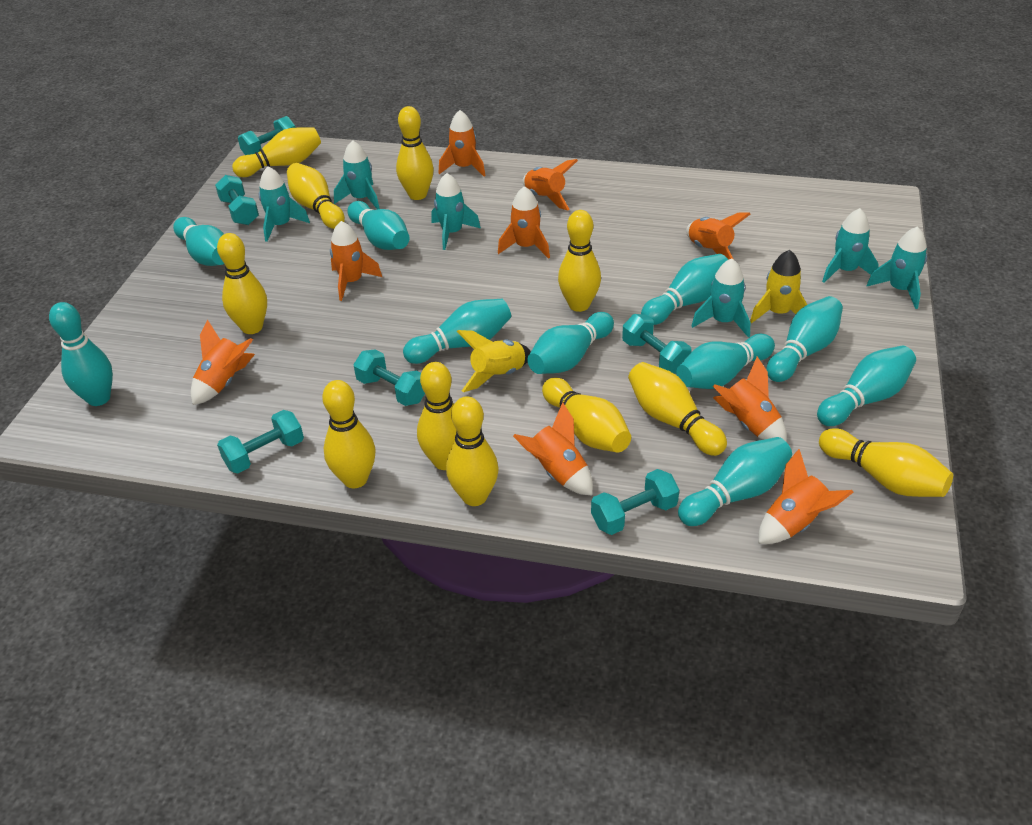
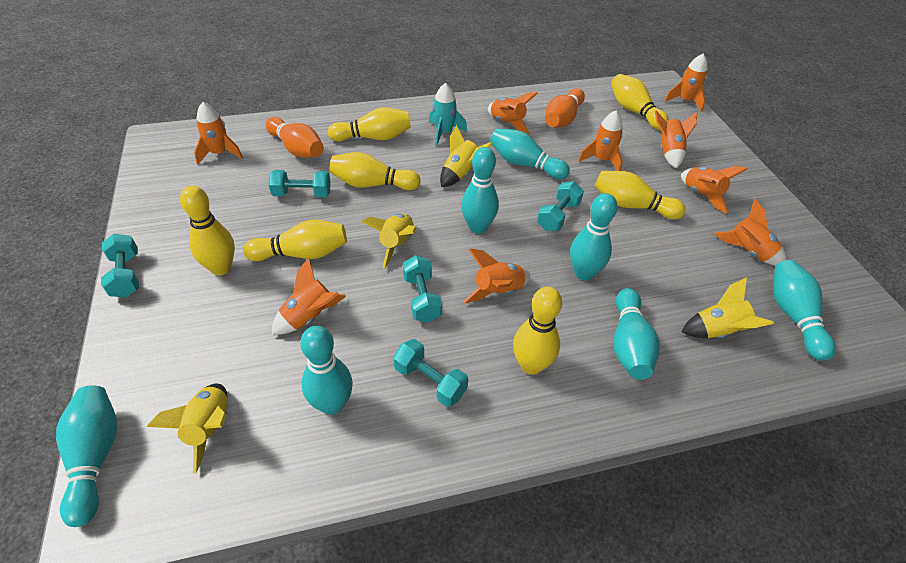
orange bowling pin: 0 -> 2
turquoise bowling pin: 10 -> 7
turquoise dumbbell: 6 -> 5
turquoise rocket: 6 -> 1
yellow bowling pin: 11 -> 7
yellow rocket: 2 -> 4

